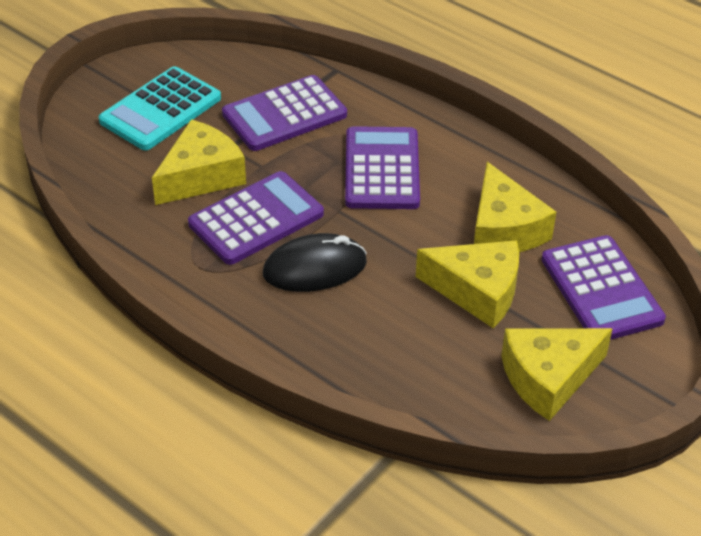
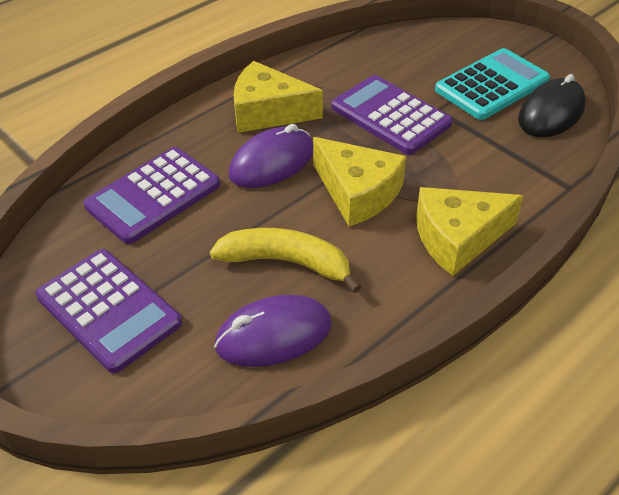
purple calculator: 4 -> 3
purple mouse: 0 -> 2
yellow banana: 0 -> 1
yellow cheese: 4 -> 3

